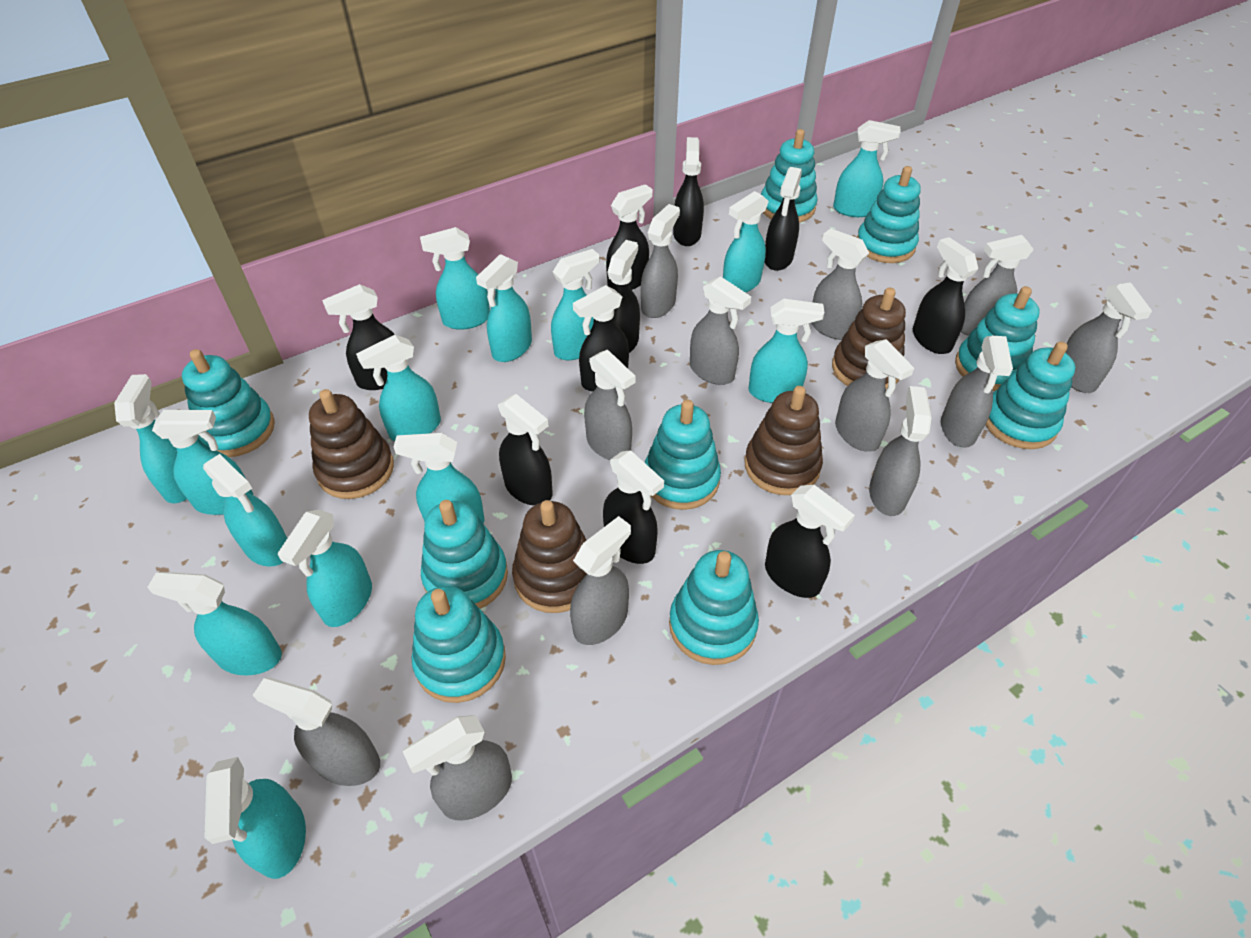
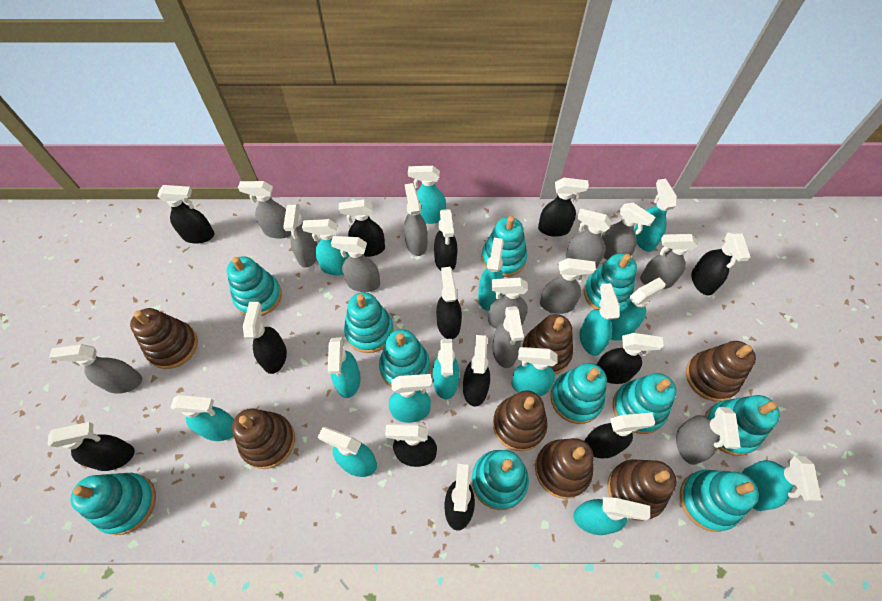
black spray bottle: 10 -> 13
brown stacking toy: 4 -> 7
turquoise stacking toy: 9 -> 11

